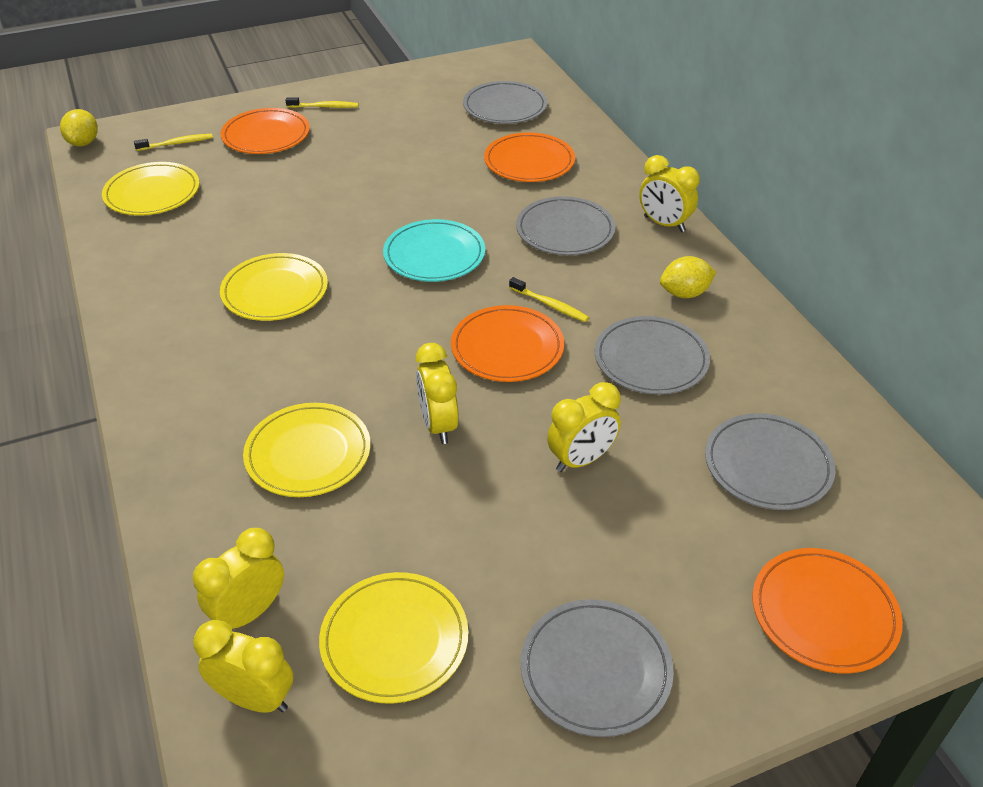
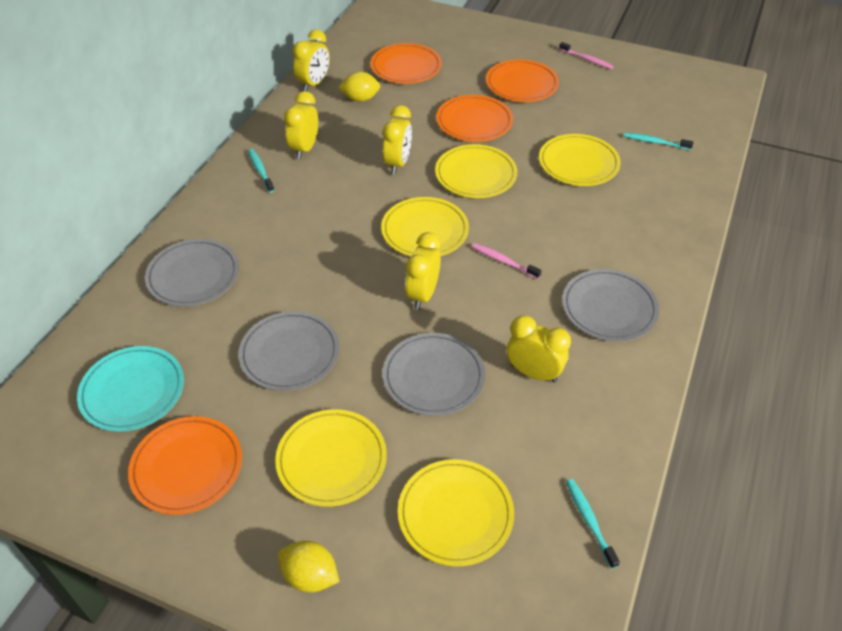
grey plate: 5 -> 4
pink toothbrush: 0 -> 2
turquoise toothbrush: 0 -> 3
yellow plate: 4 -> 5
yellow toothbrush: 3 -> 0

